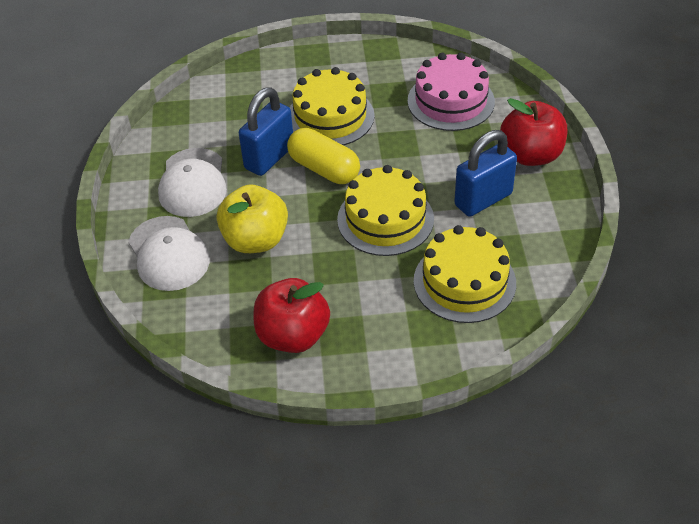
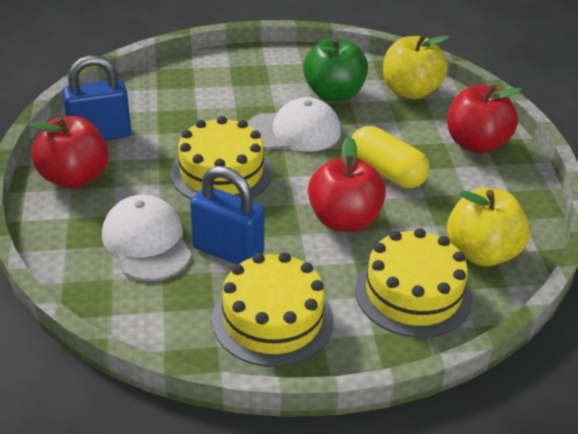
green apple: 0 -> 1
pink cake: 1 -> 0
red apple: 2 -> 3
yellow apple: 1 -> 2

